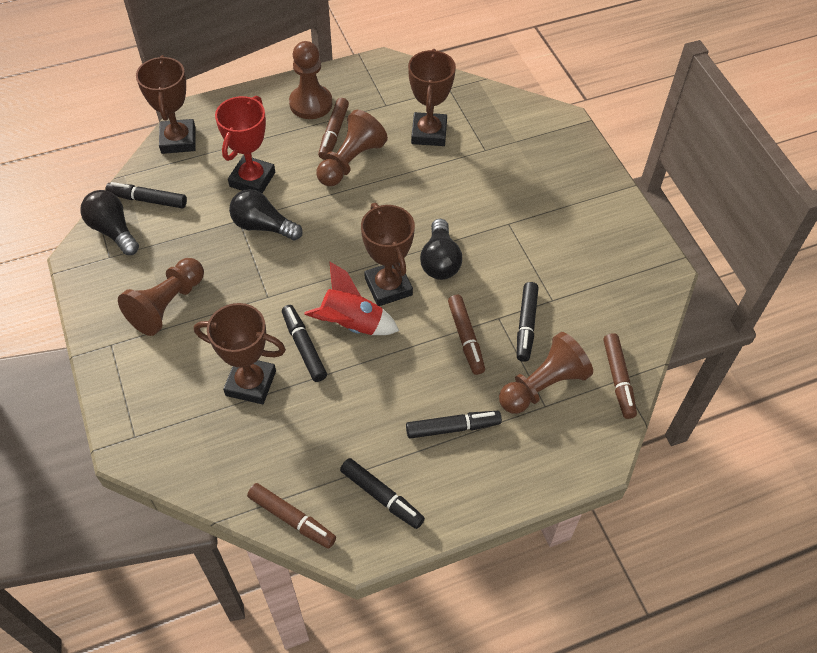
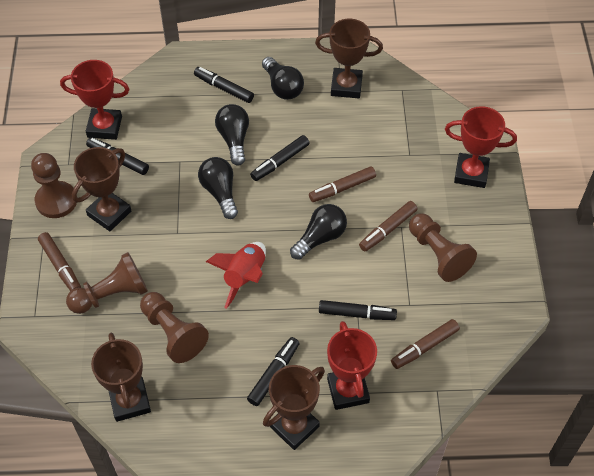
black light bulb: 3 -> 4
red trophy: 1 -> 3

